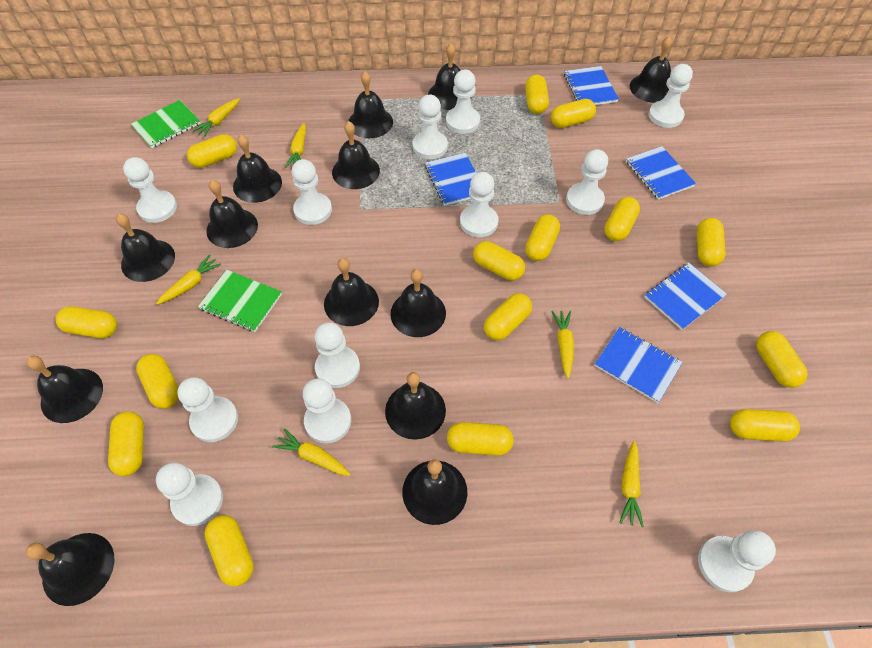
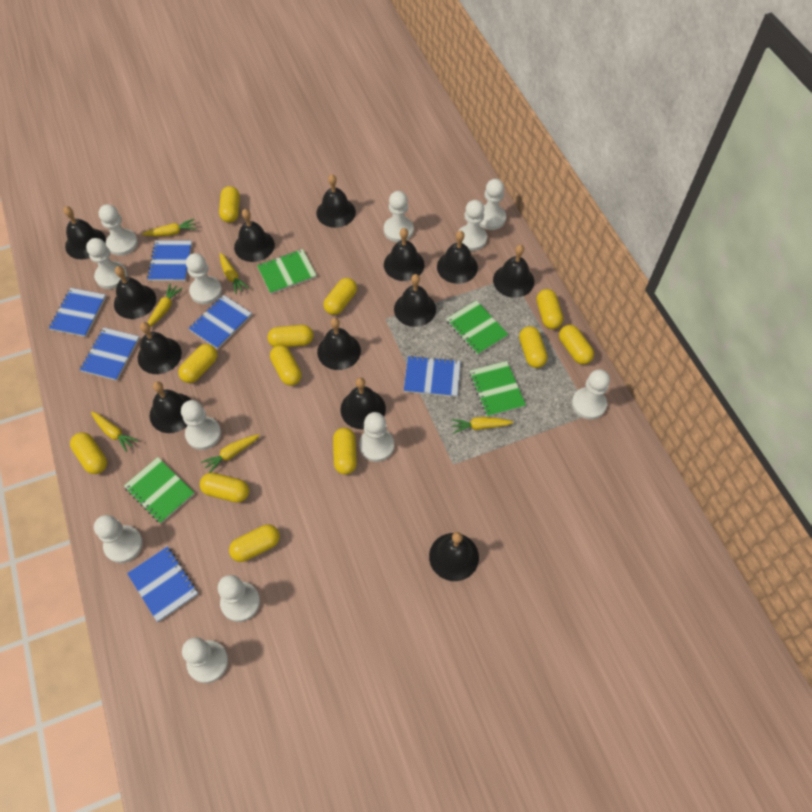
blue notebook: 5 -> 6
green notebook: 2 -> 4
yellow capsule: 15 -> 12

